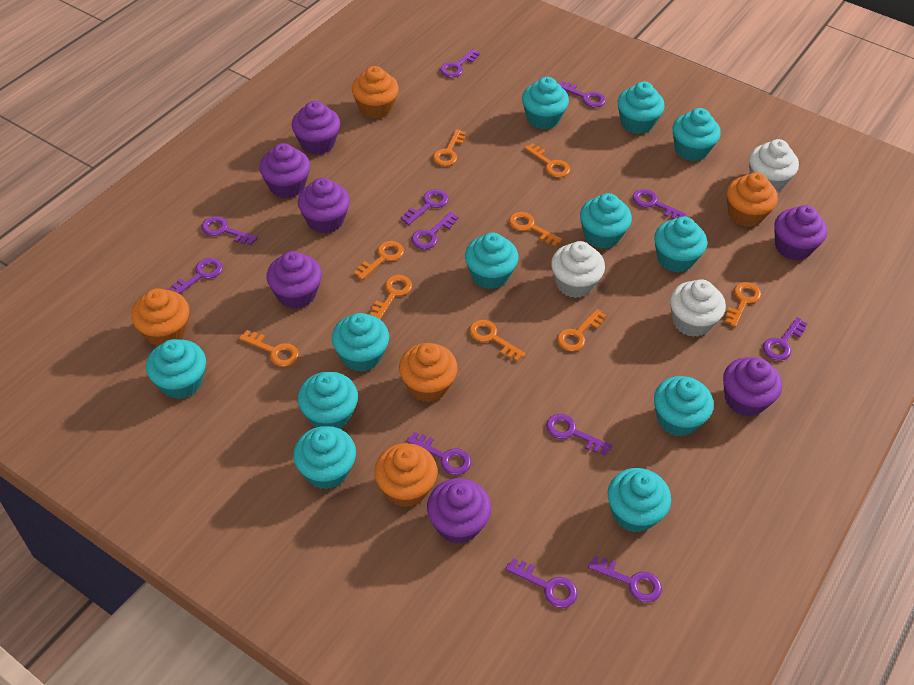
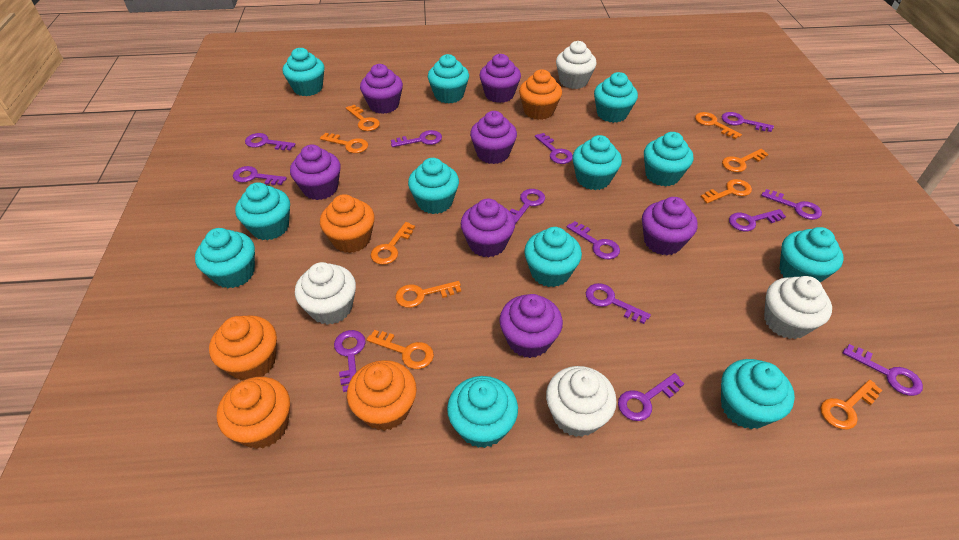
purple key: 12 -> 13
white cupcake: 3 -> 4

